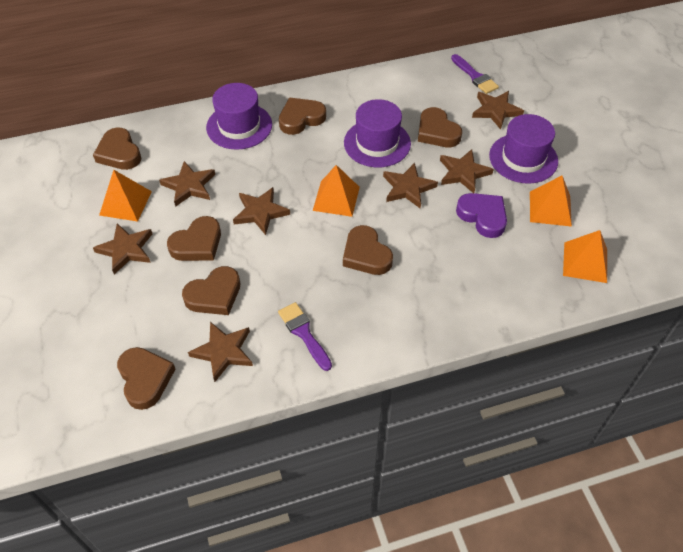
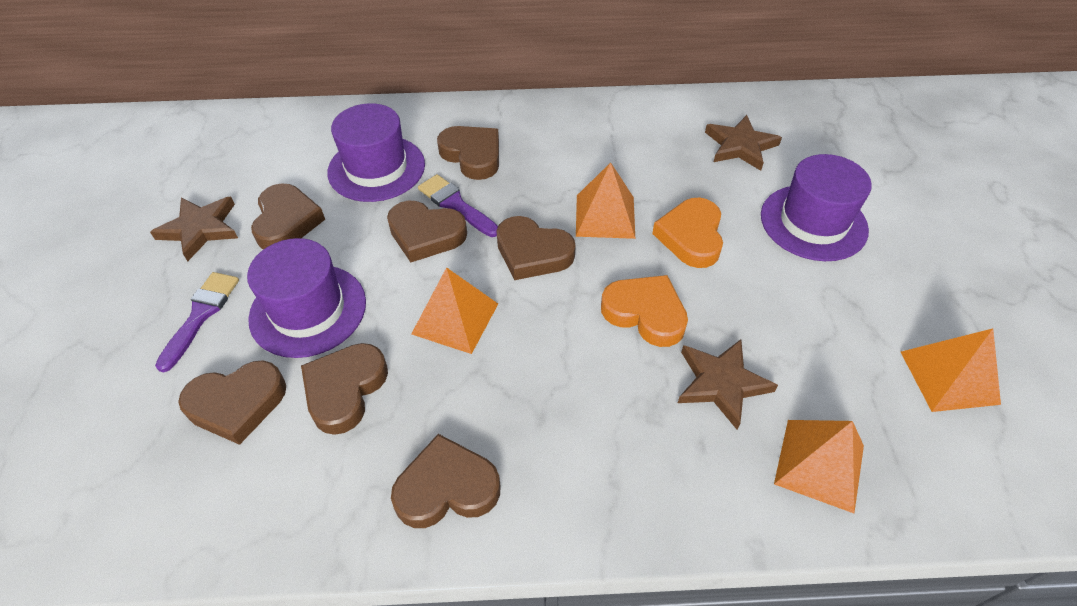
brown star: 7 -> 3
orange heart: 0 -> 2
purple heart: 1 -> 0

